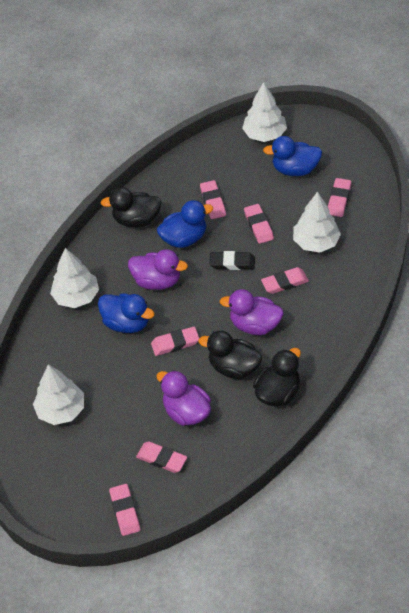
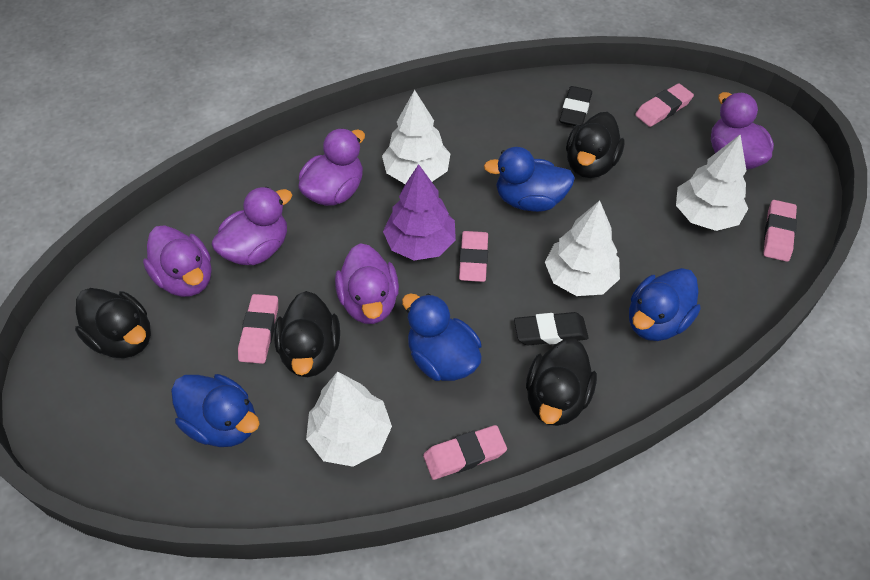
black duck: 3 -> 4
black eraser: 1 -> 2
blue duck: 3 -> 4
pink eraser: 7 -> 5
purple duck: 3 -> 5
purple tree: 0 -> 1

